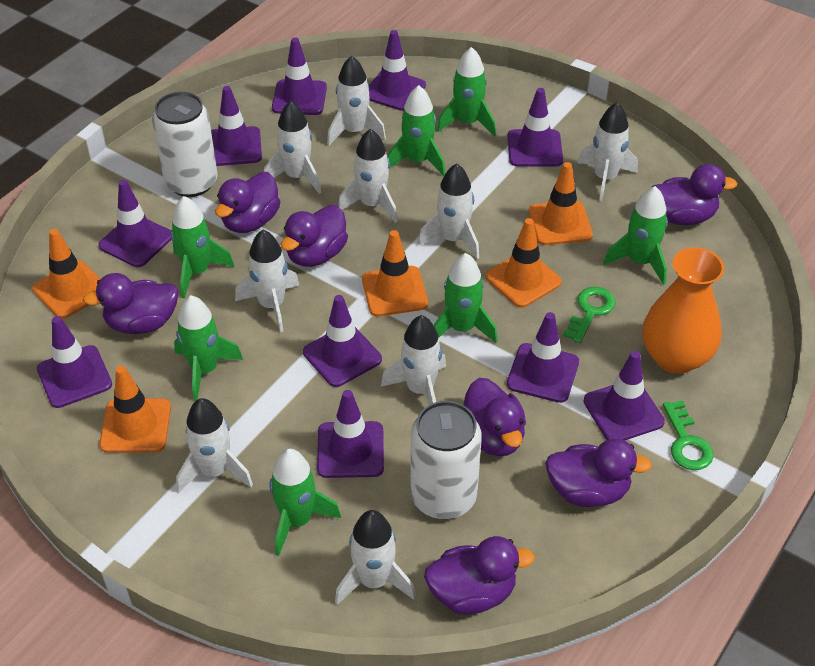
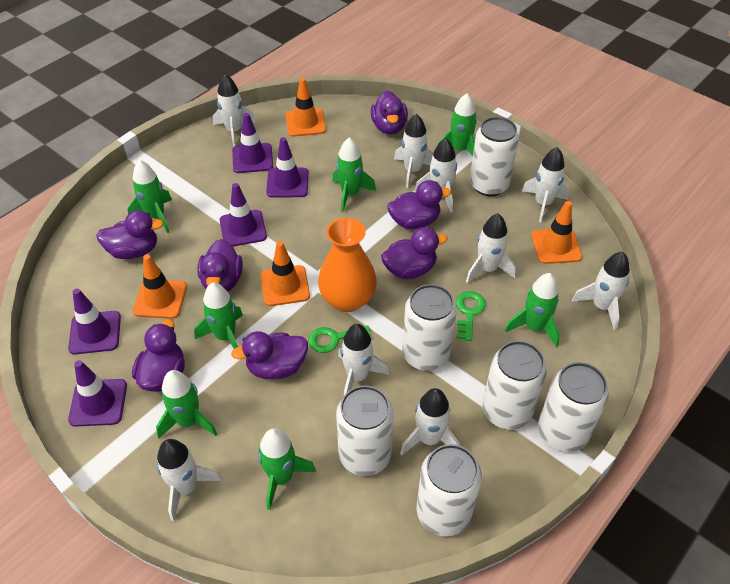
orange traffic cone: 5 -> 4
purple traffic cone: 10 -> 5
white can: 2 -> 6

